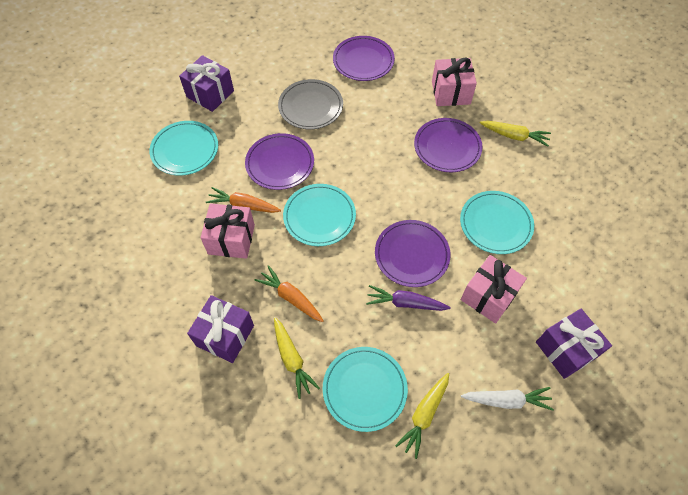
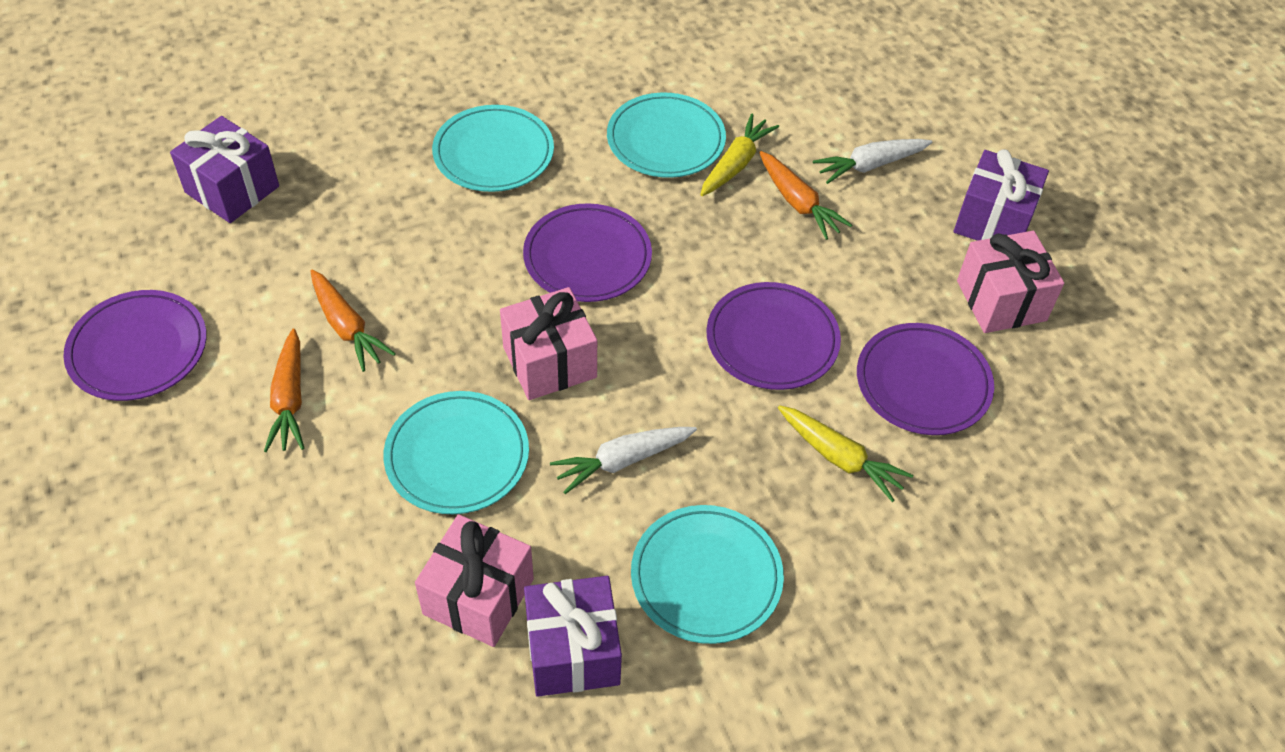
grey plate: 1 -> 0
orange carrot: 2 -> 3
purple carrot: 1 -> 0
white carrot: 1 -> 2
yellow carrot: 3 -> 2

